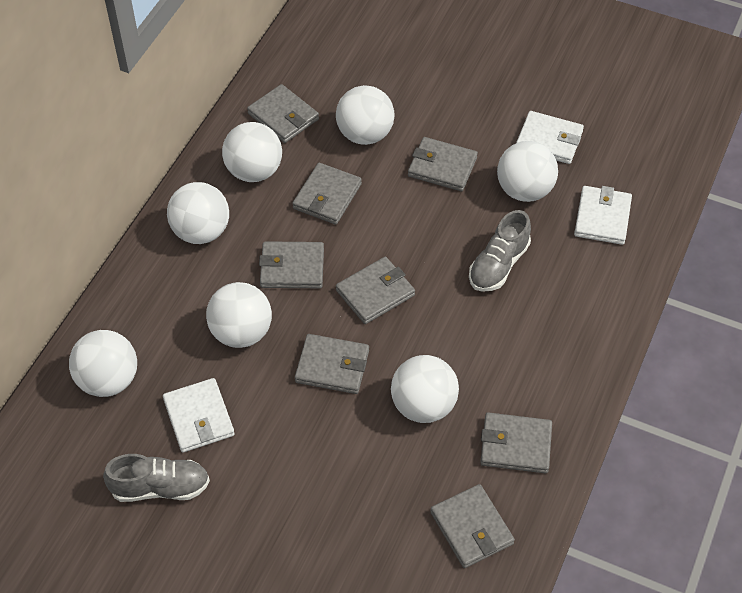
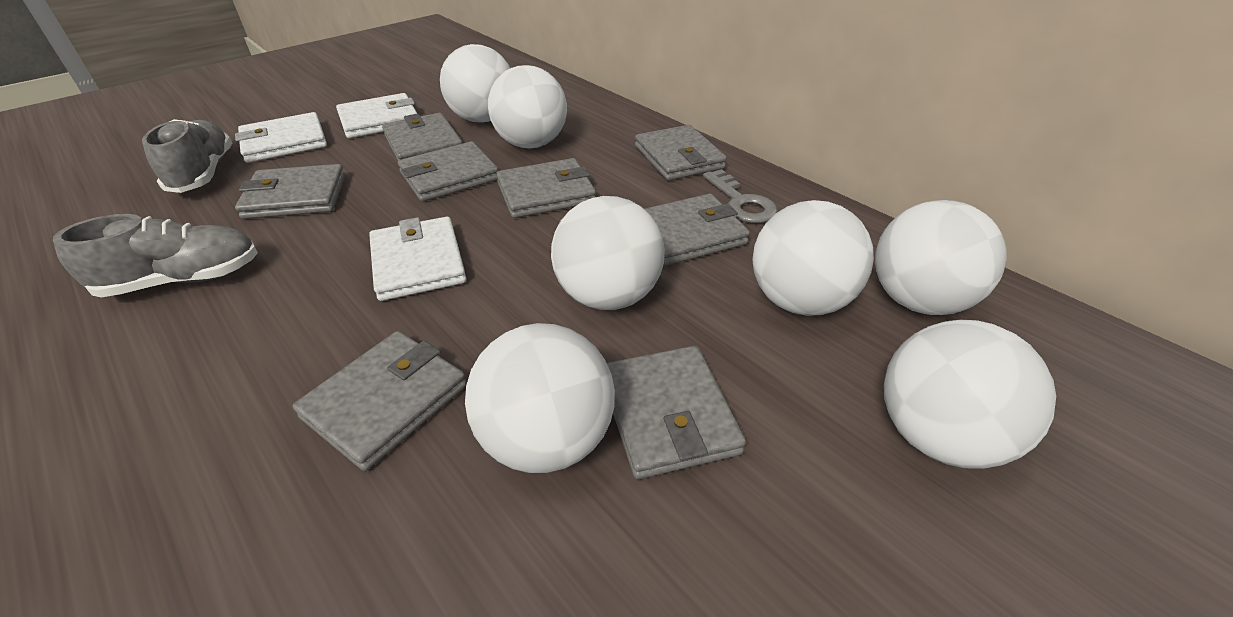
grey key: 0 -> 1

